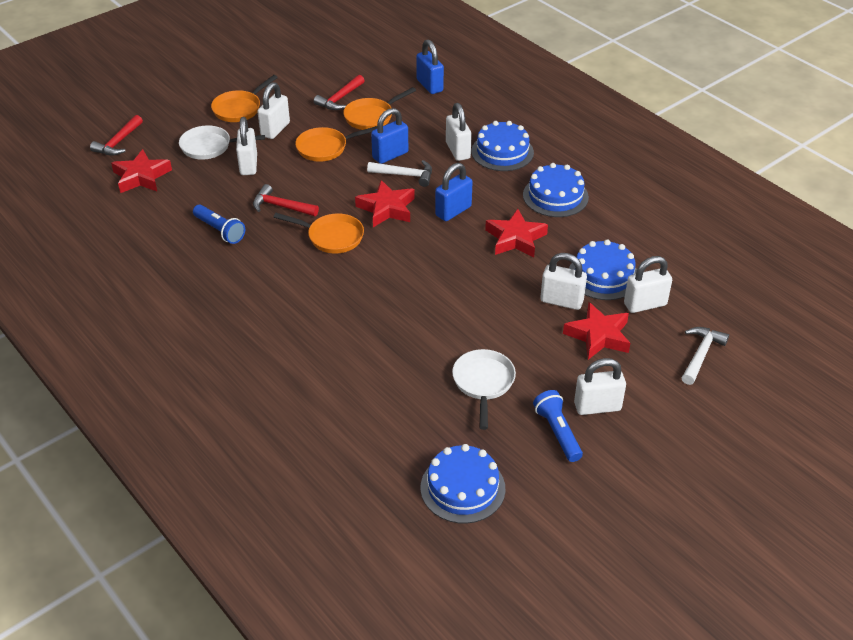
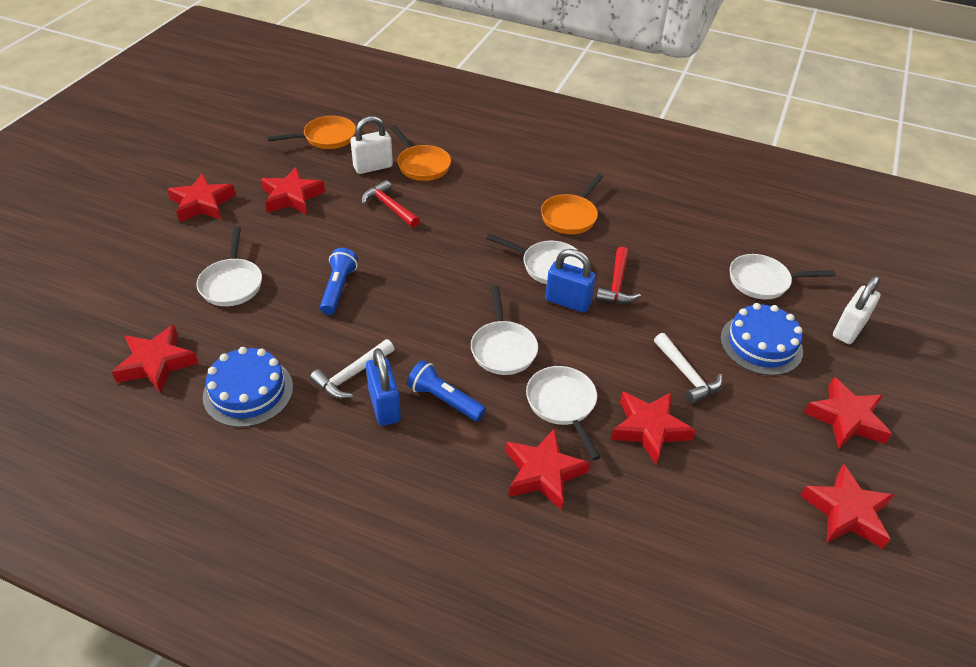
blue cake: 4 -> 2
blue padlock: 3 -> 2
orange pan: 4 -> 3
red hammer: 3 -> 2
red star: 4 -> 7
white padlock: 6 -> 2
white pan: 2 -> 5

